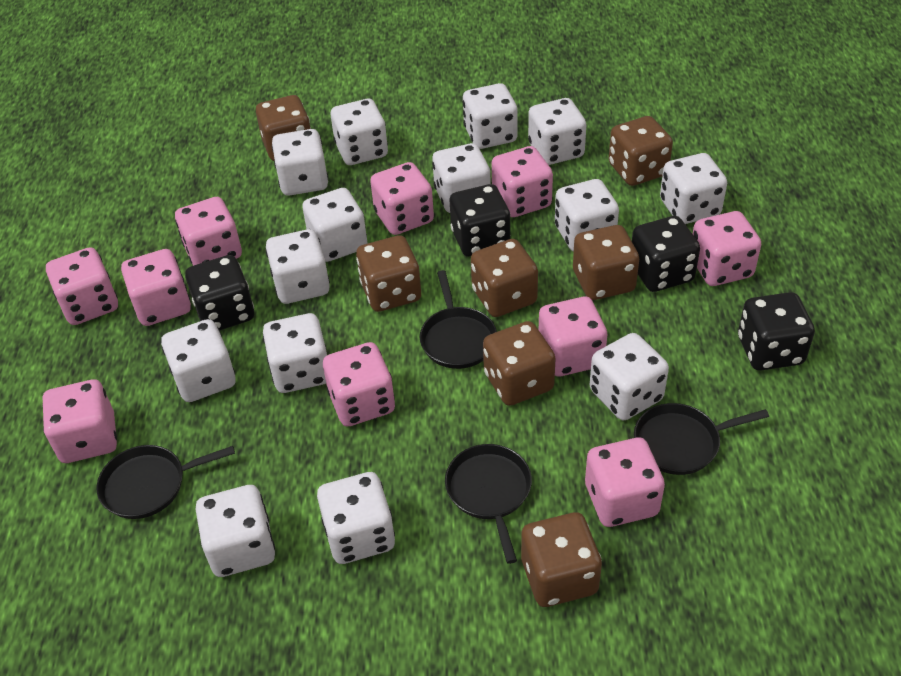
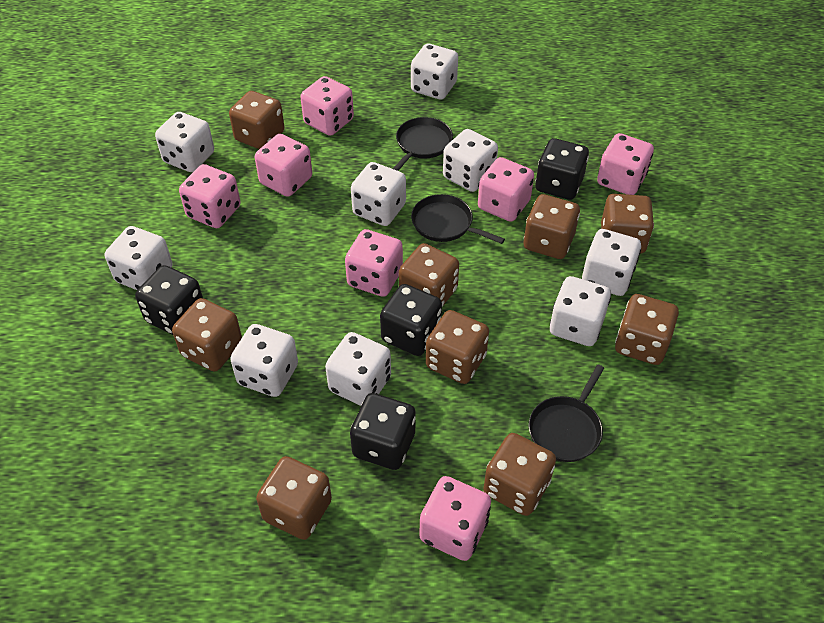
black pan: 4 -> 3
brown dice: 7 -> 9
pink dice: 10 -> 7
white dice: 14 -> 9

